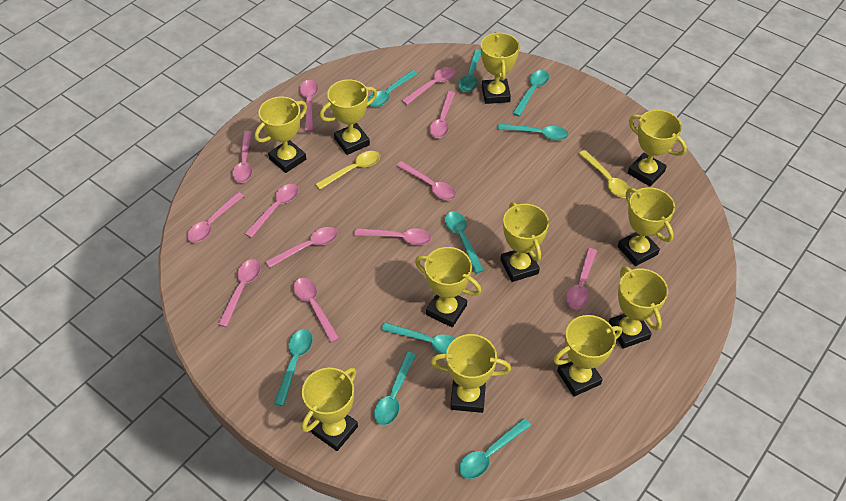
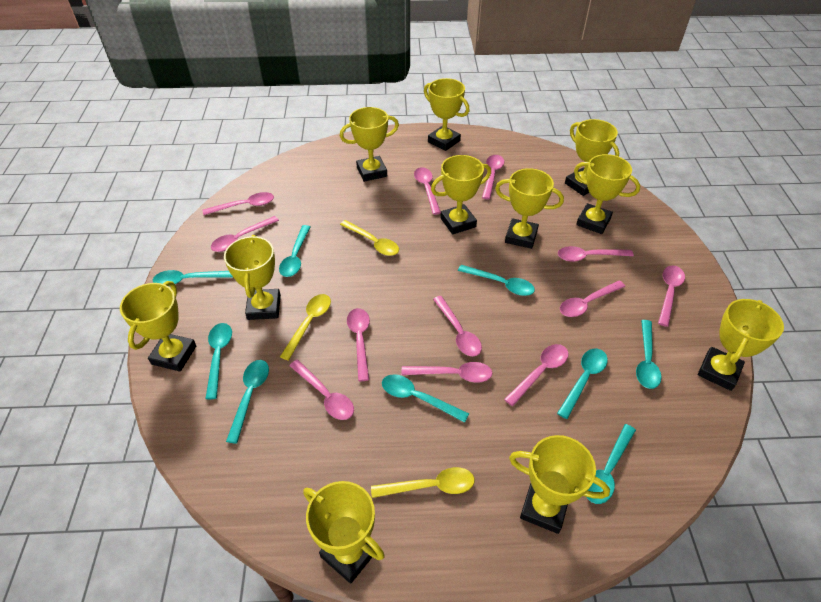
yellow spoon: 2 -> 3

